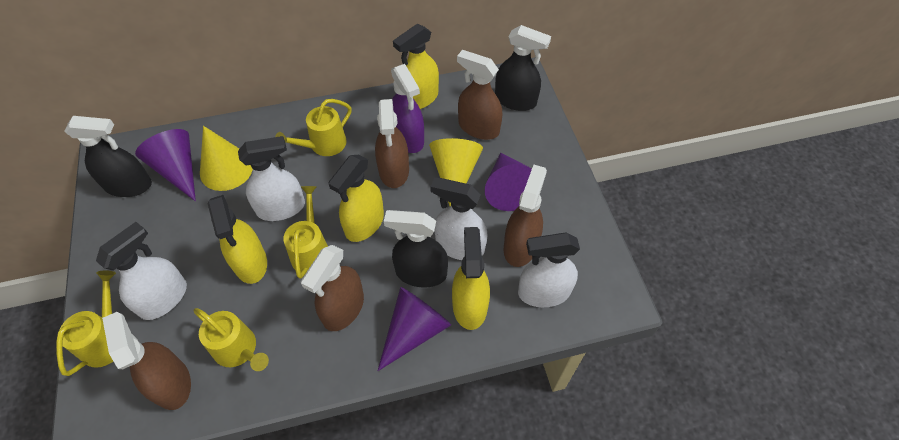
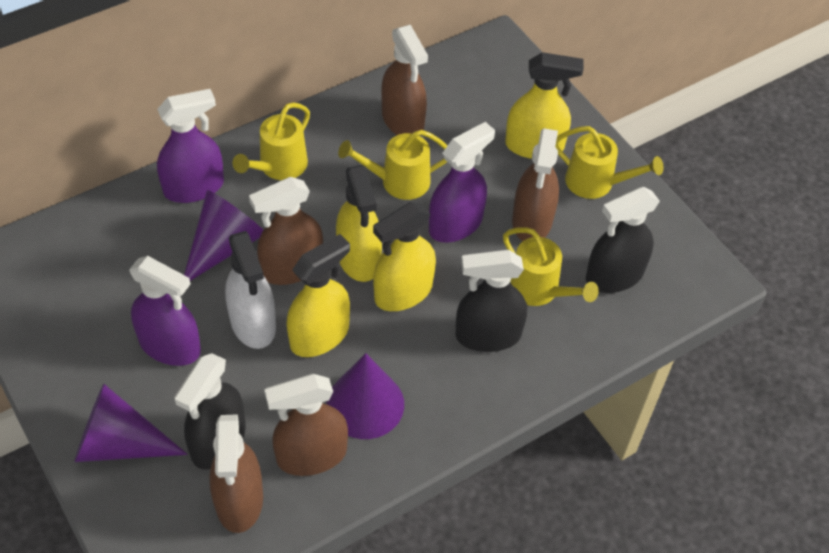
purple spray bottle: 1 -> 3
white spray bottle: 4 -> 1
yellow cone: 2 -> 0

